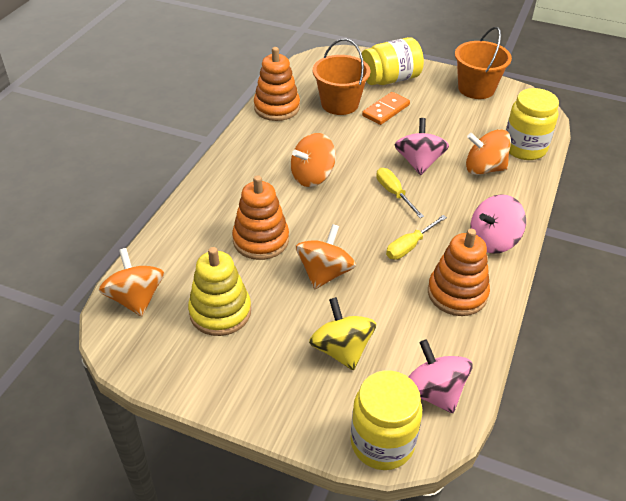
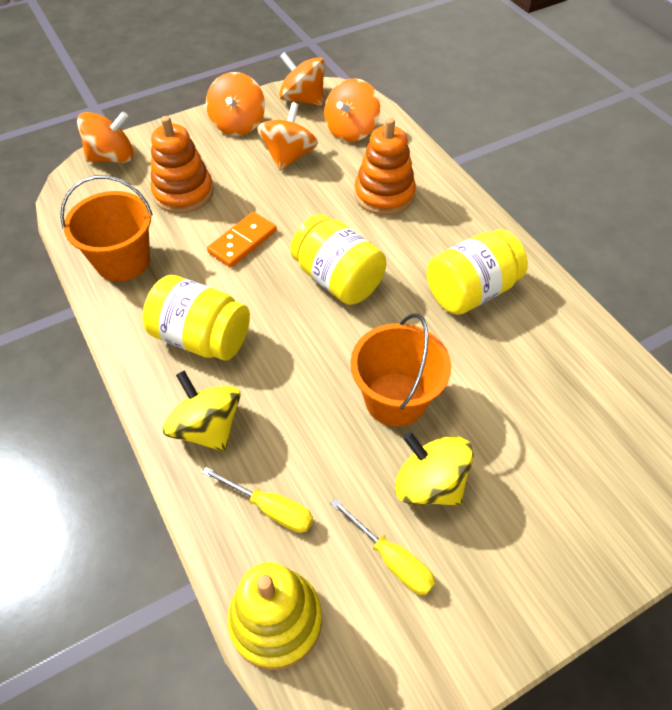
orange spinning top: 4 -> 5
orange stacking toy: 3 -> 2
pink spinning top: 3 -> 0
yellow spinning top: 1 -> 2

